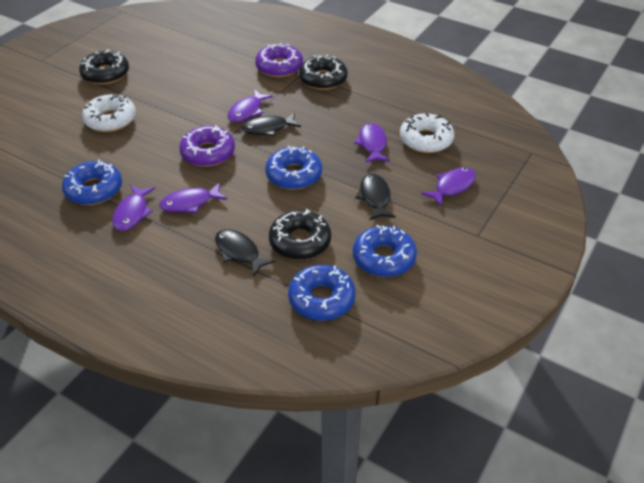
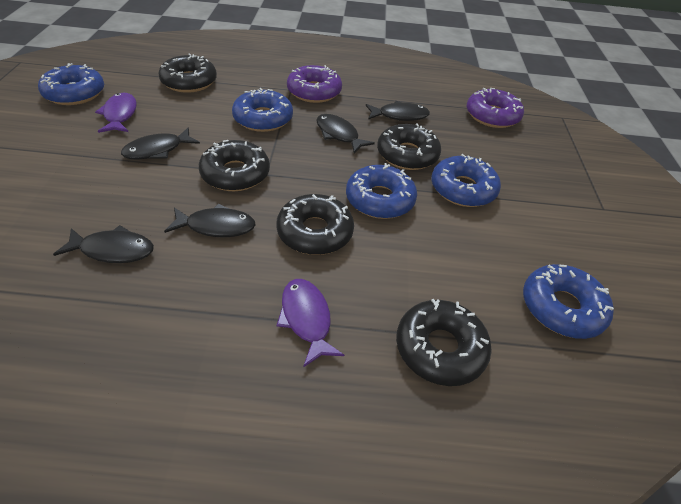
black donut: 3 -> 5
black fish: 3 -> 5
blue donut: 4 -> 5
purple fish: 5 -> 2
white donut: 2 -> 0

